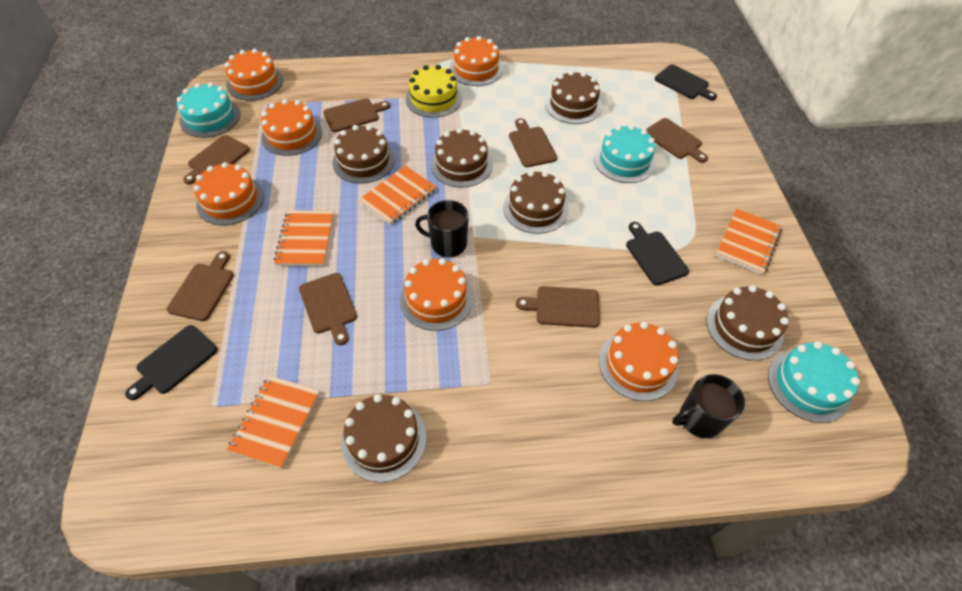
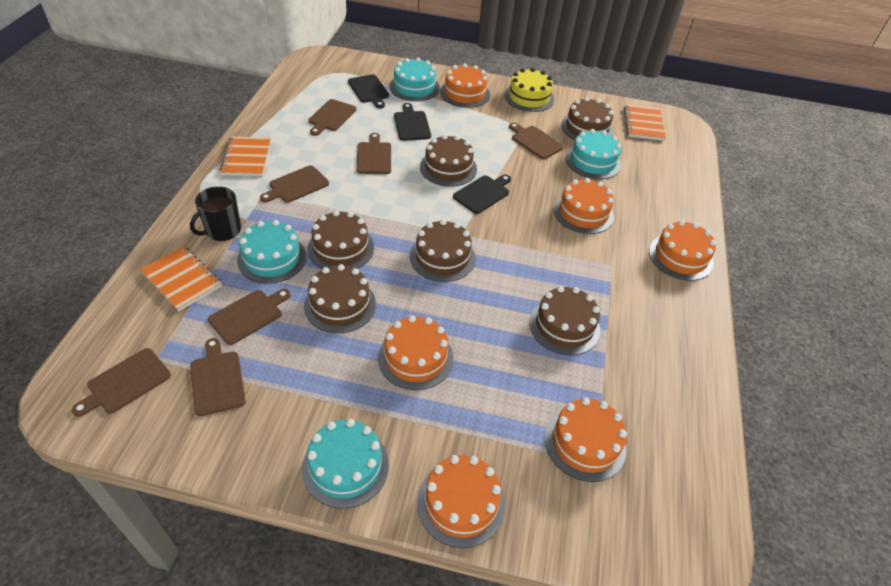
black mug: 2 -> 1
orange notebook: 4 -> 3
turquoise cake: 3 -> 4

